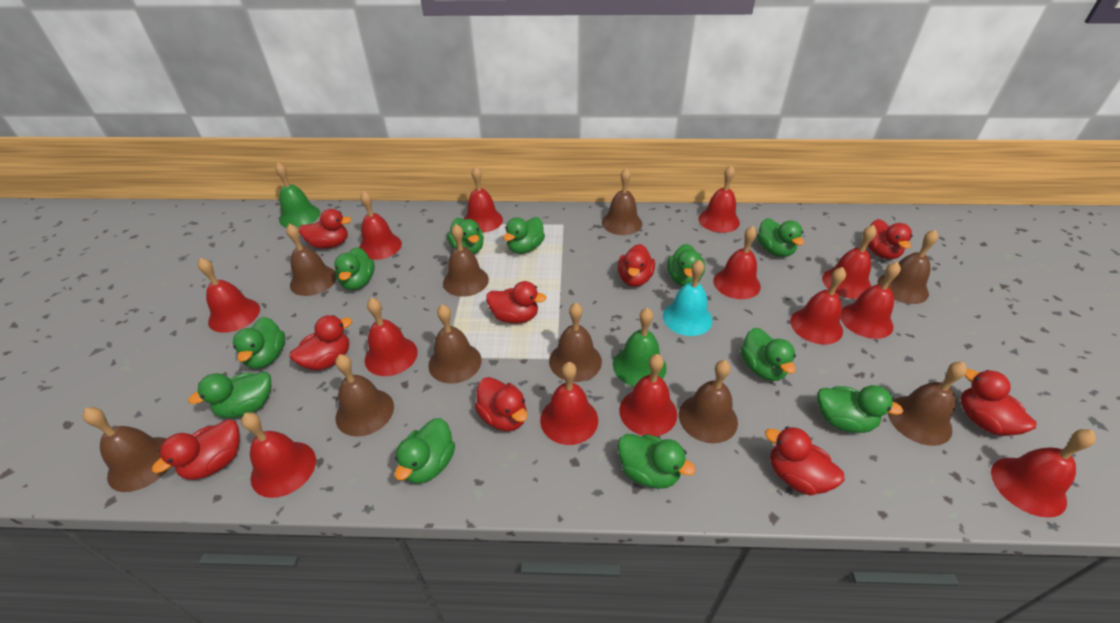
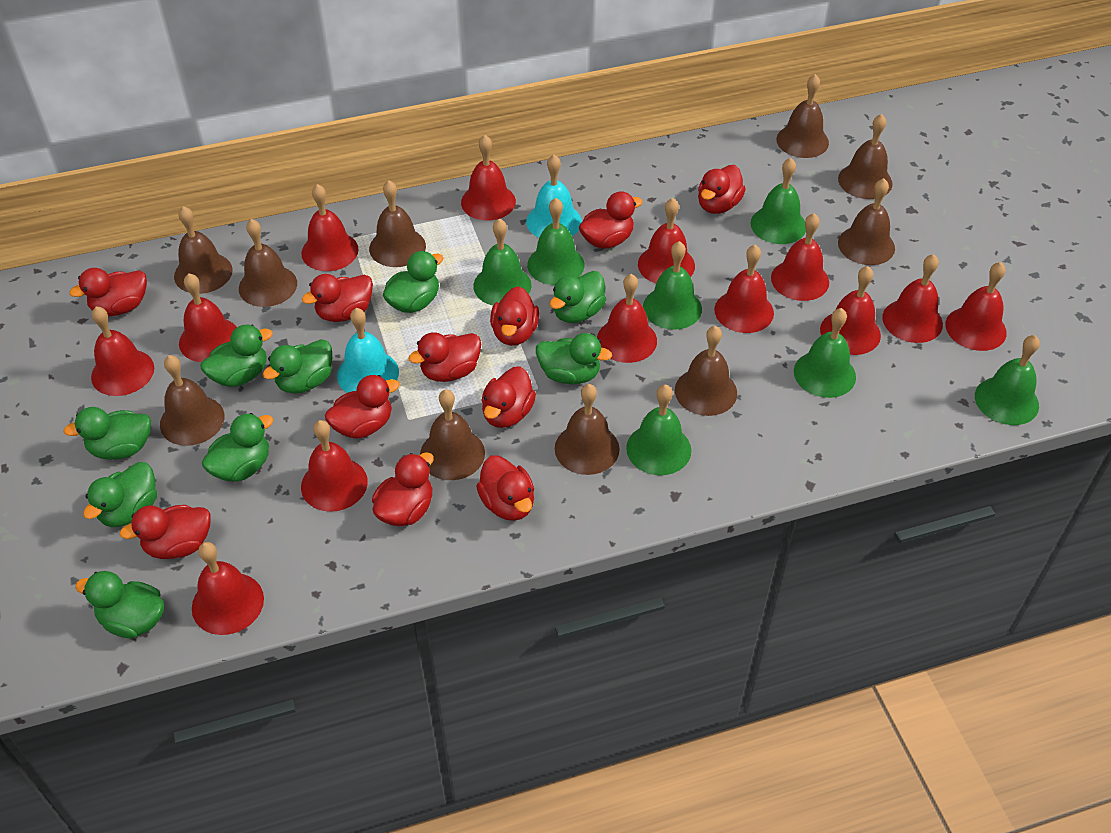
green bell: 2 -> 7
green duck: 11 -> 9
red duck: 9 -> 11
turquoise bell: 1 -> 2

